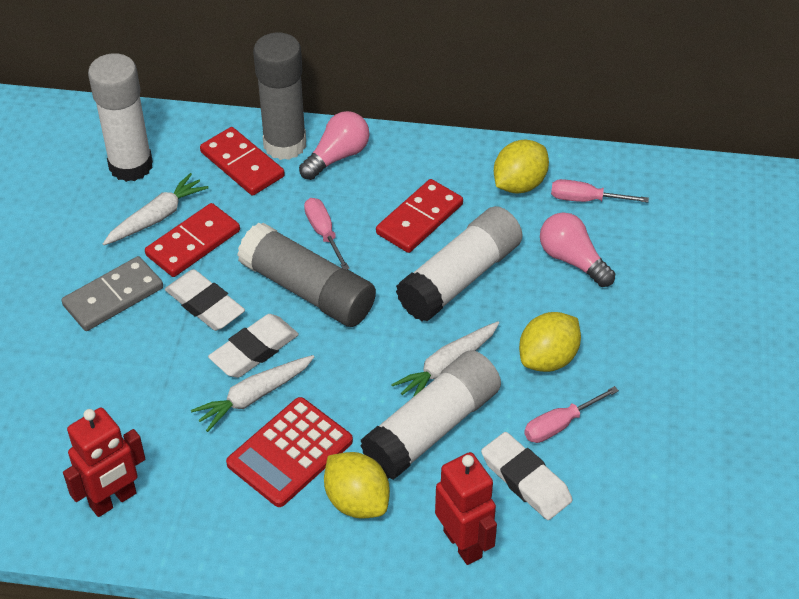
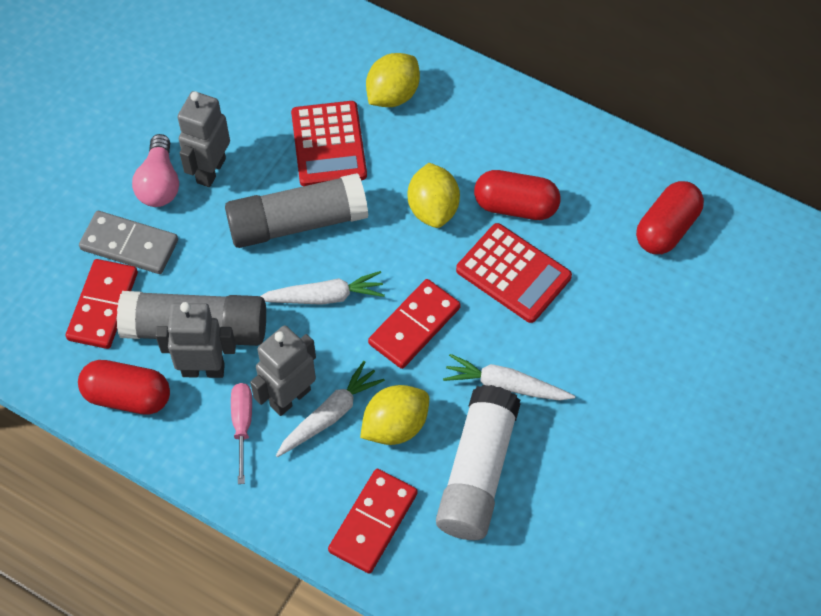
grey robot: 0 -> 3
pink light bulb: 2 -> 1
pink screwdriver: 3 -> 1
red calculator: 1 -> 2
red capsule: 0 -> 3
red robot: 2 -> 0
white eraser: 3 -> 0
white glue stick: 3 -> 1

